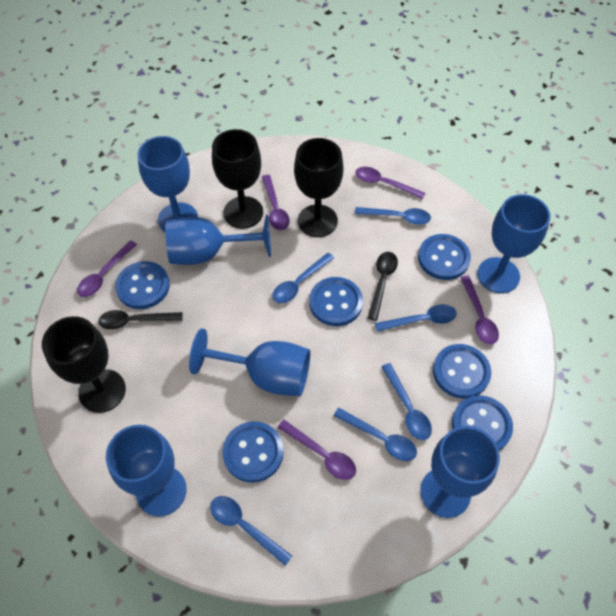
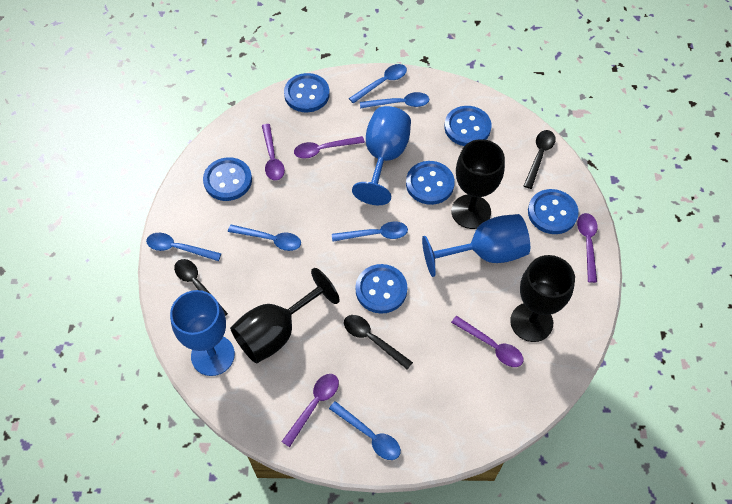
black spoon: 2 -> 3
blue goblet: 6 -> 3

